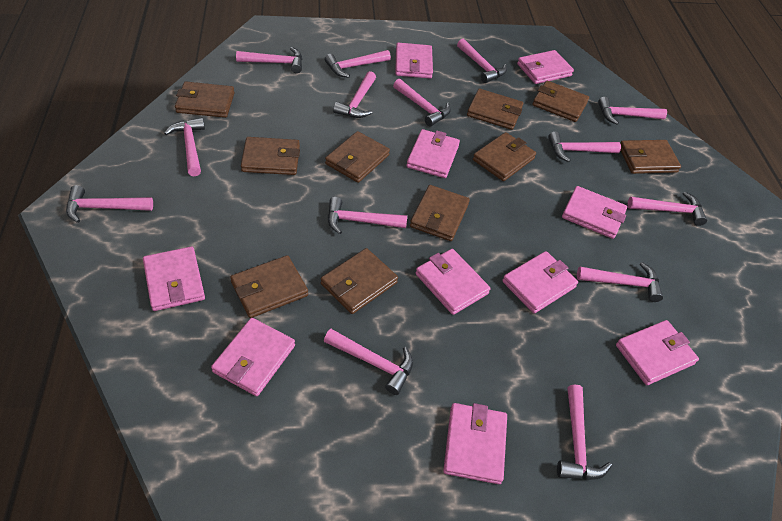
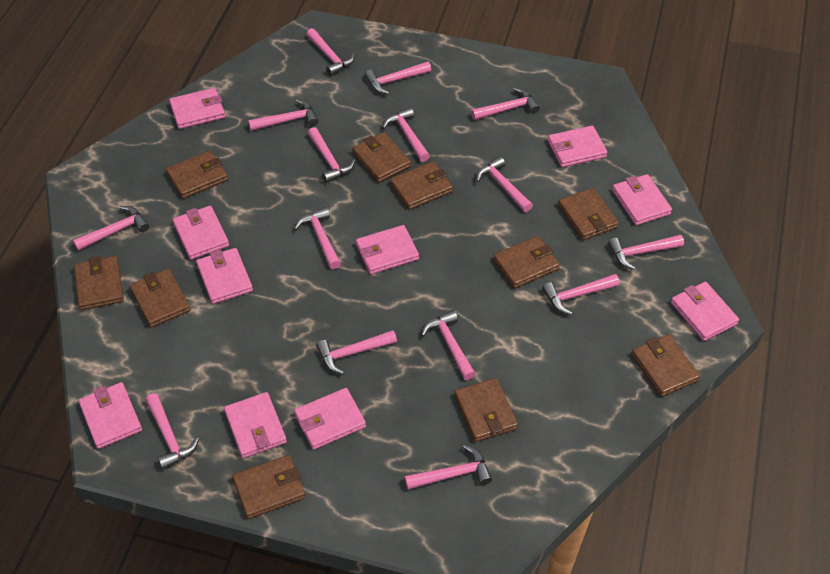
pink hammer: 14 -> 15

